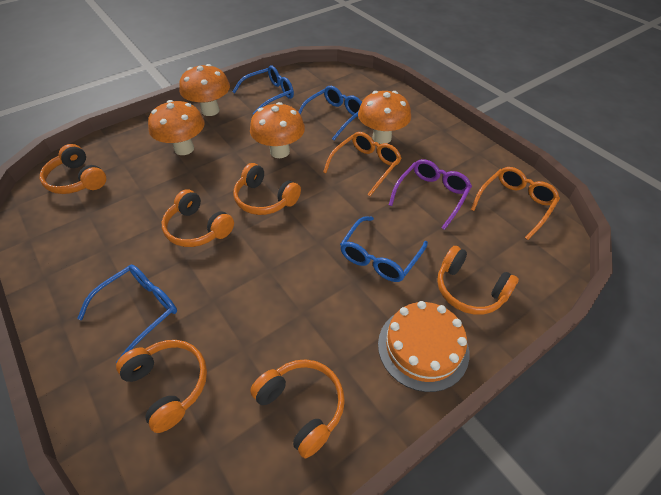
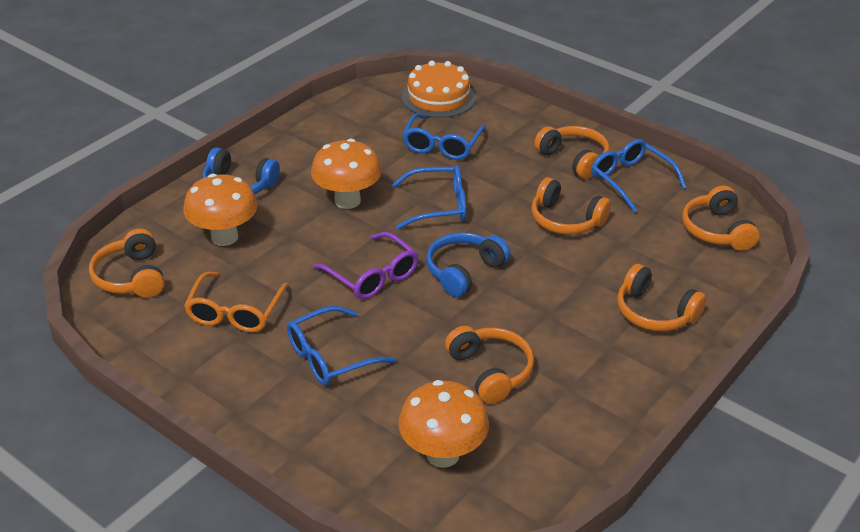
blue headphones: 0 -> 2
orange glasses: 2 -> 1
orange mushroom: 4 -> 3

